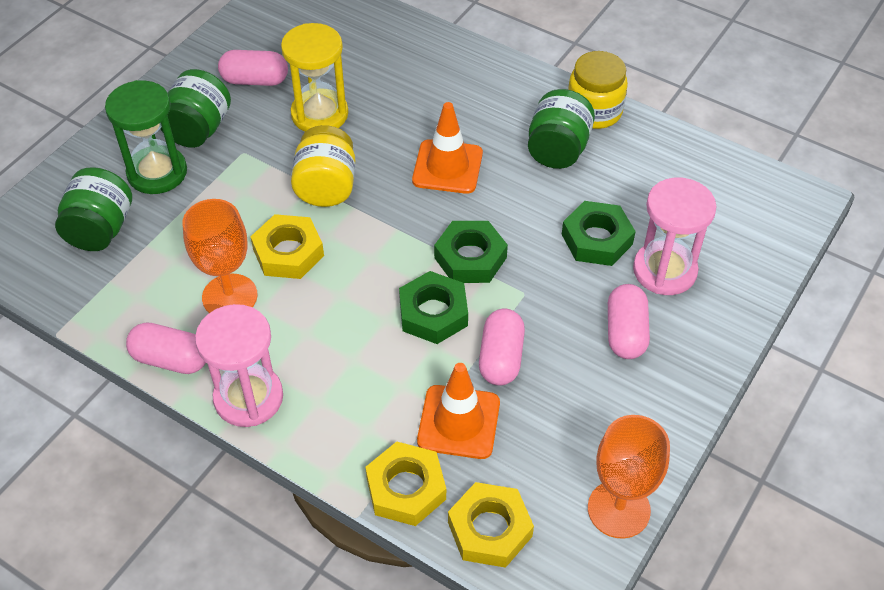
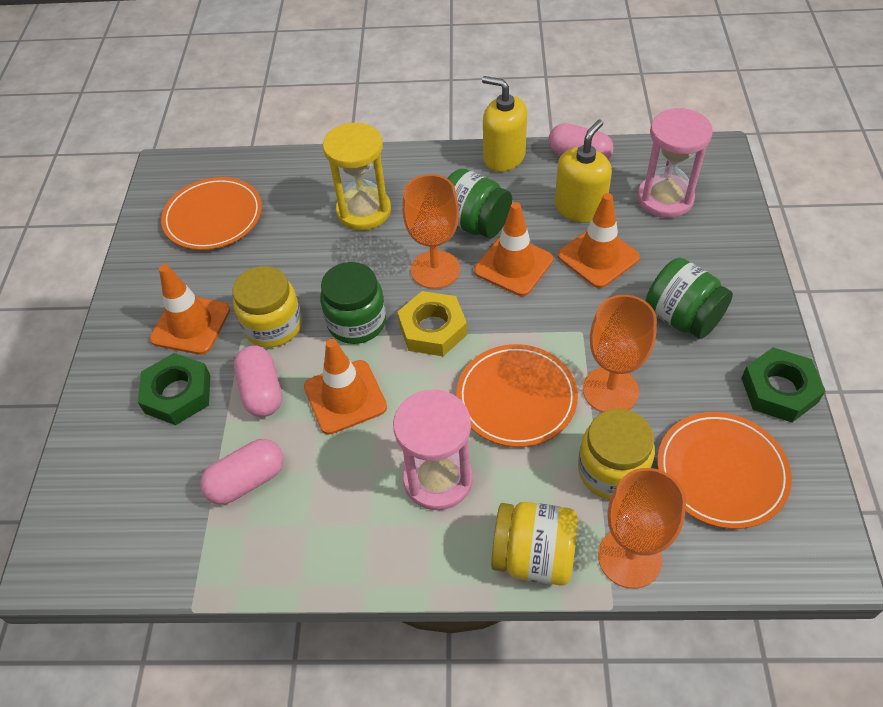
green hourglass: 1 -> 0
green nut: 3 -> 2
orange goblet: 2 -> 3
orange plate: 0 -> 3
orange traffic cone: 2 -> 4
pink capsule: 4 -> 3
yellow jar: 2 -> 3
yellow nut: 3 -> 1
yellow soap dispenser: 0 -> 2

